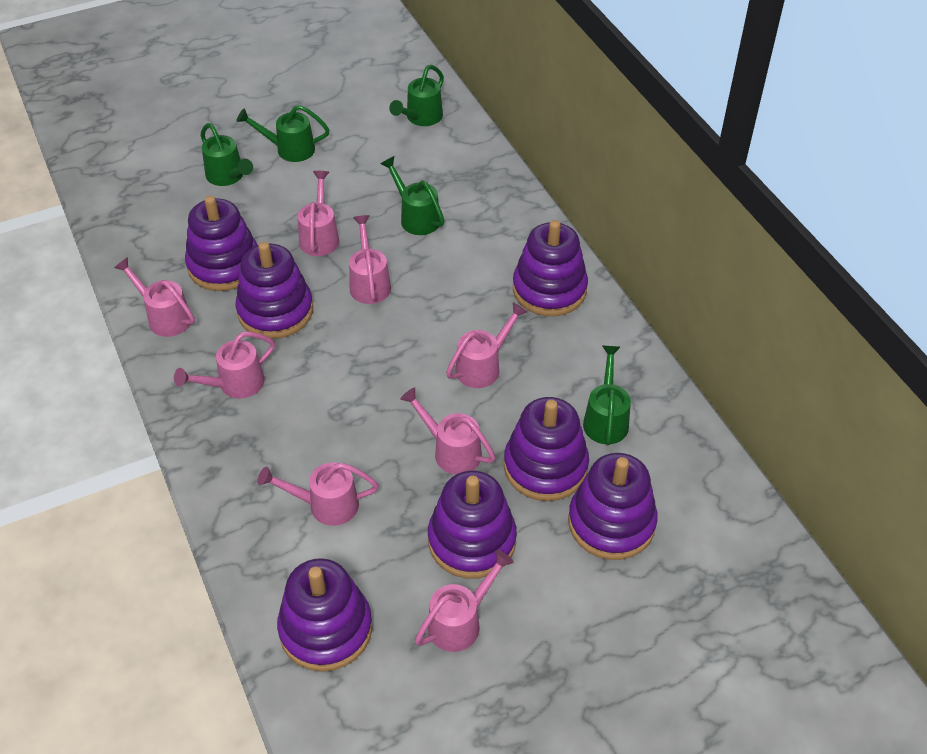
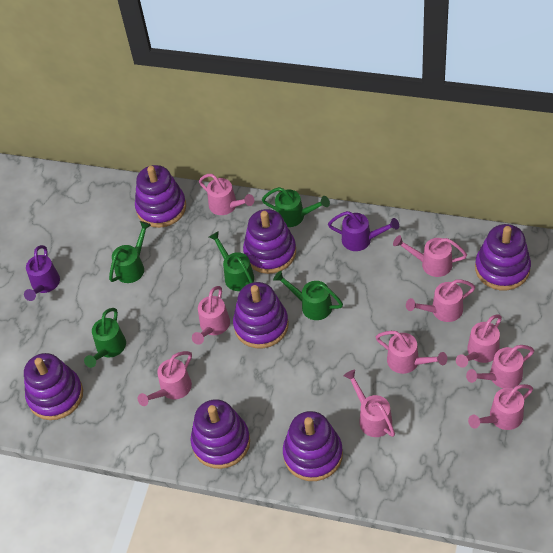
pink watering can: 8 -> 10
purple watering can: 0 -> 2

